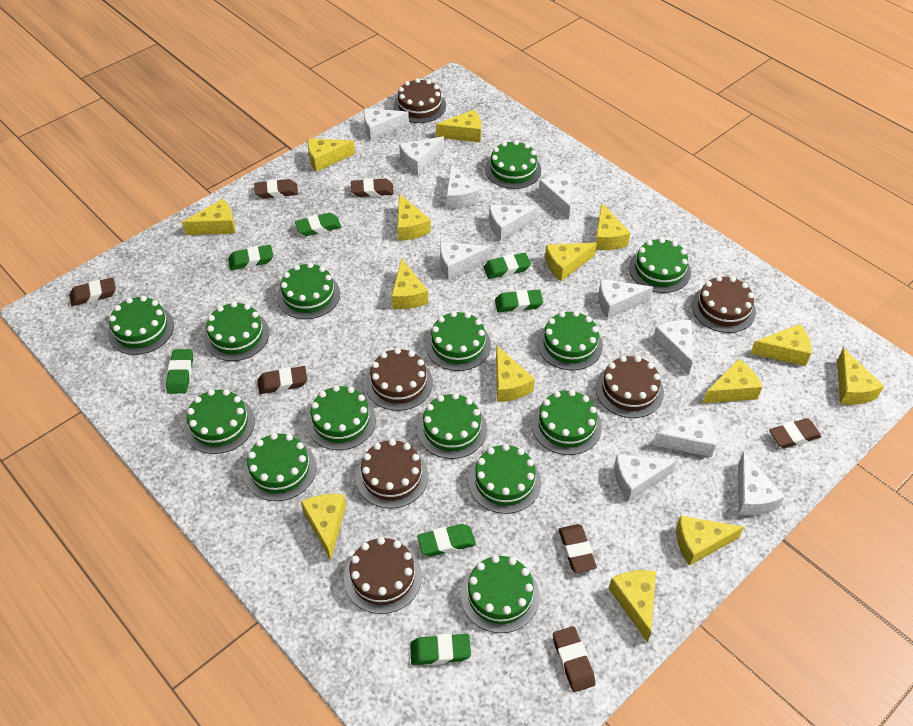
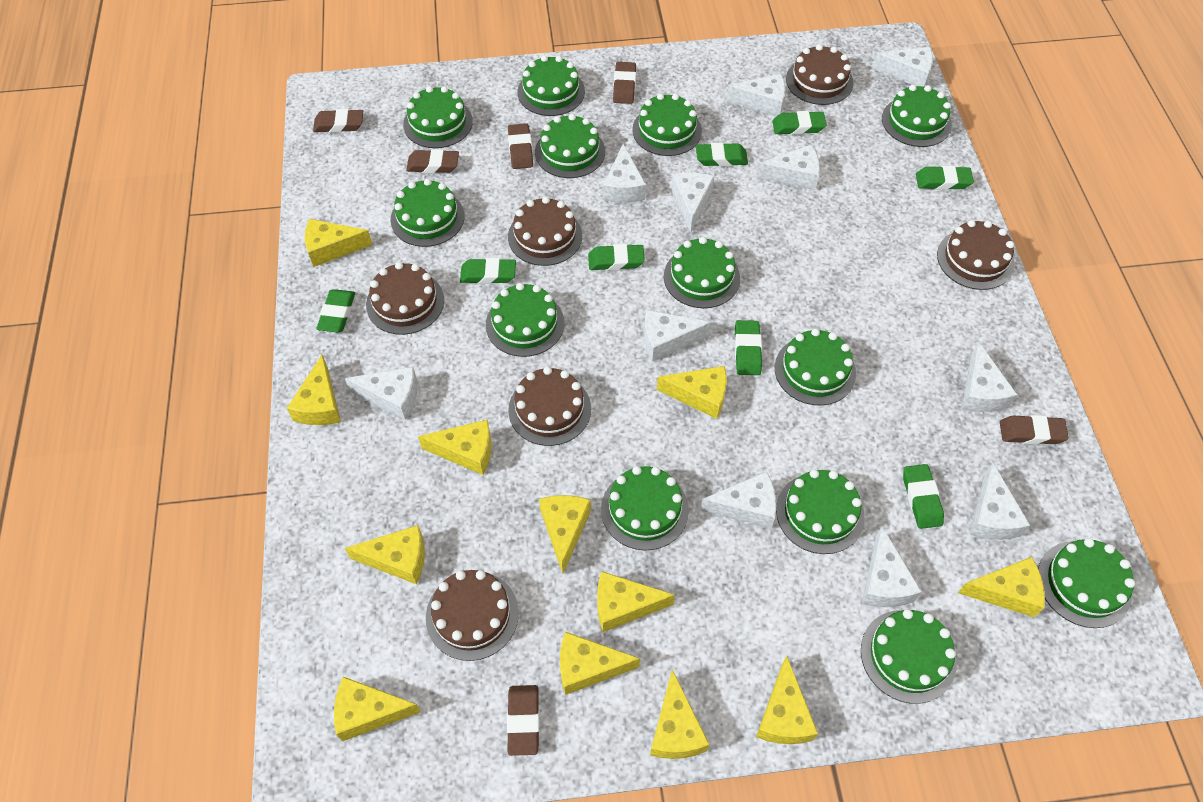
brown eraser: 7 -> 6
green cake: 14 -> 13
green eraser: 7 -> 8
yellow cheese: 14 -> 12

